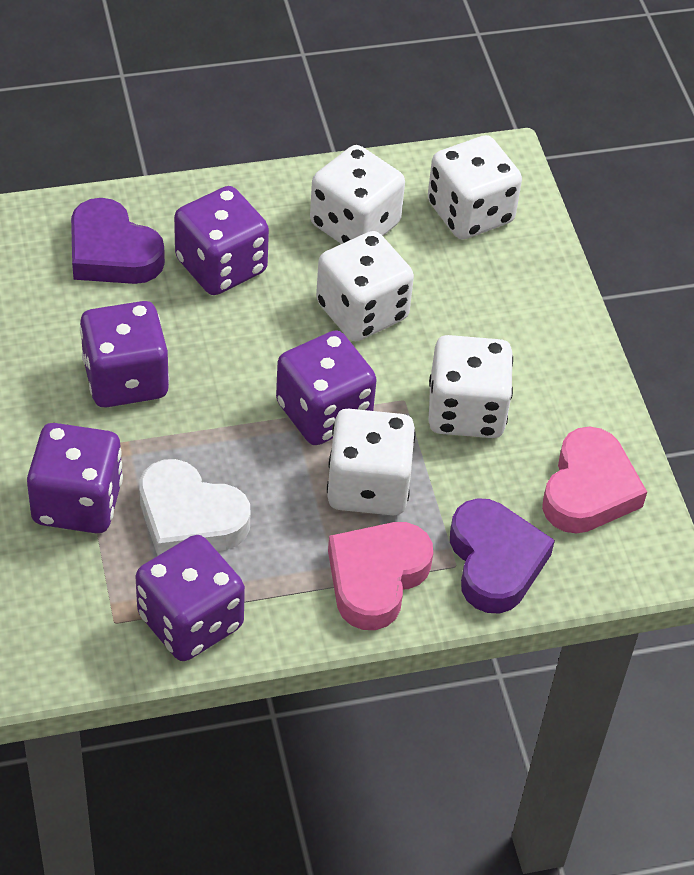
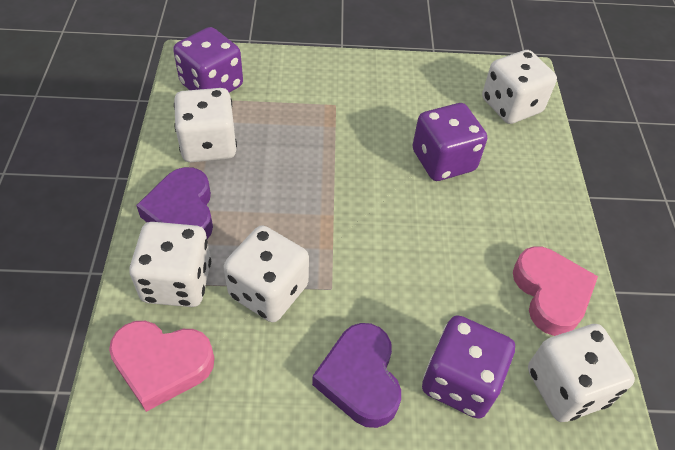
purple dice: 5 -> 3
white heart: 1 -> 0

